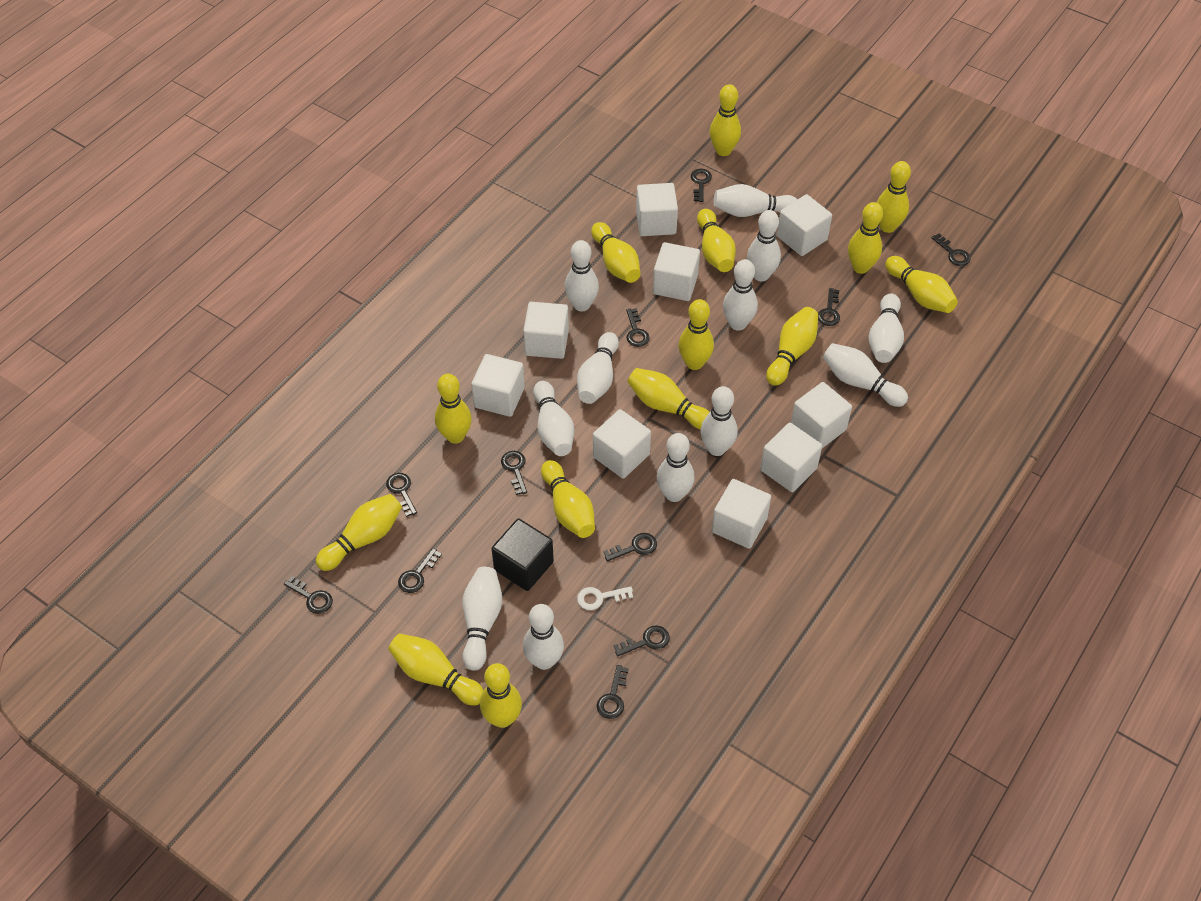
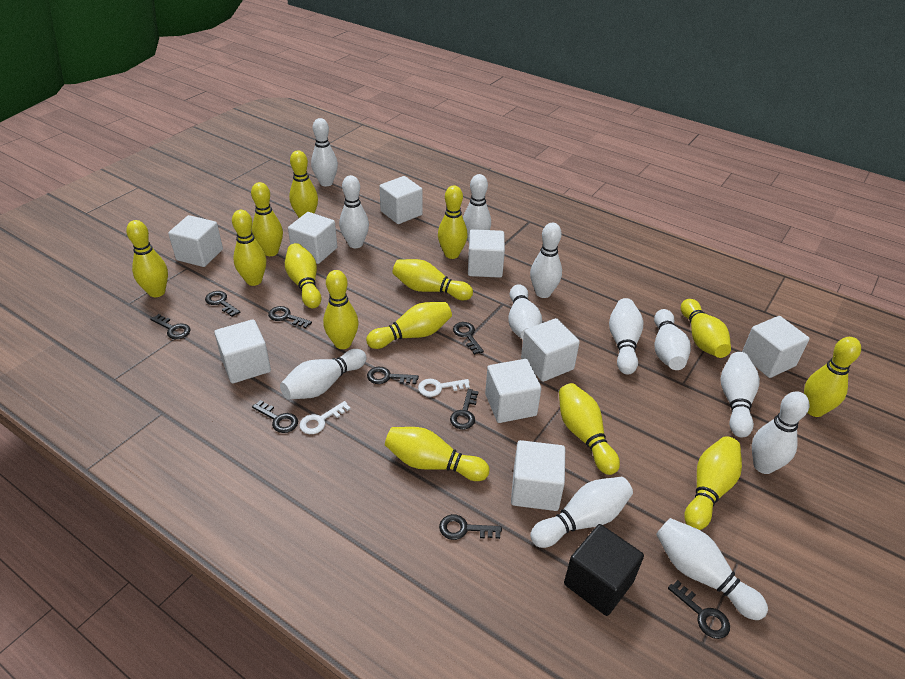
black key: 11 -> 9
white key: 1 -> 2

